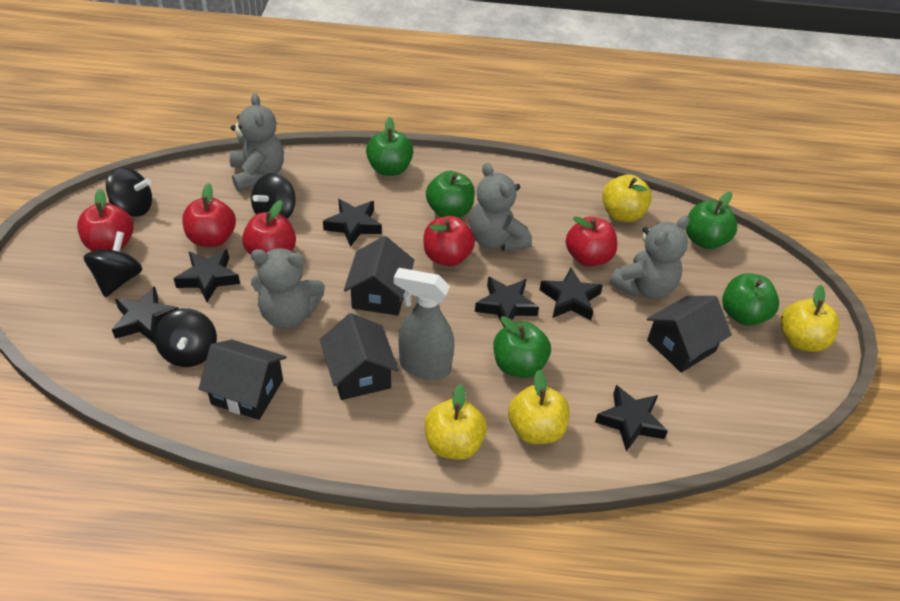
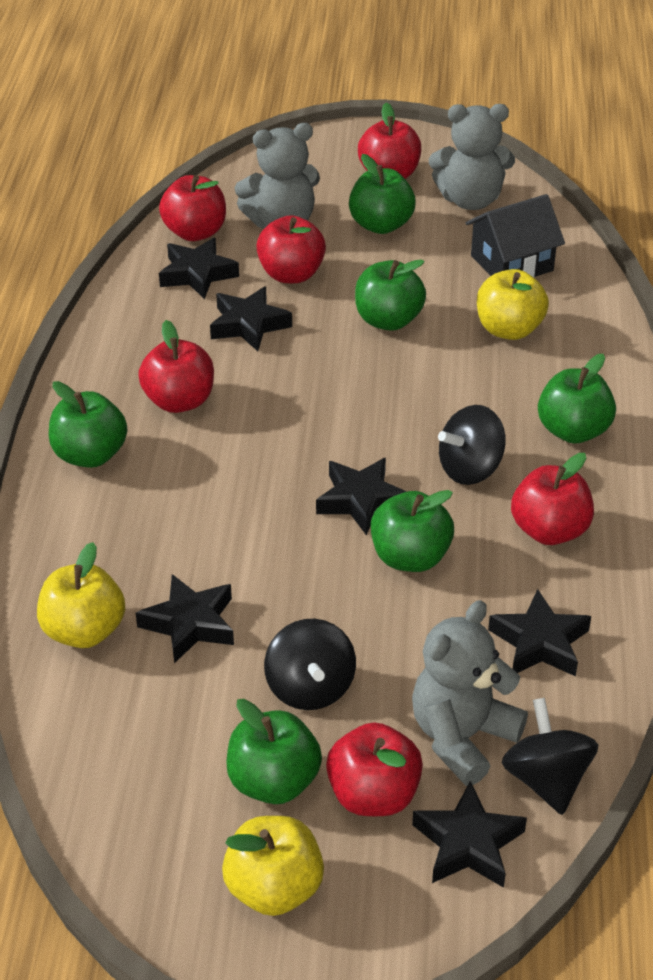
black house: 4 -> 1
black spinning top: 4 -> 3
green apple: 5 -> 6
grey spray bottle: 1 -> 0
grey teddy bear: 4 -> 3
red apple: 5 -> 6
yellow apple: 4 -> 3

